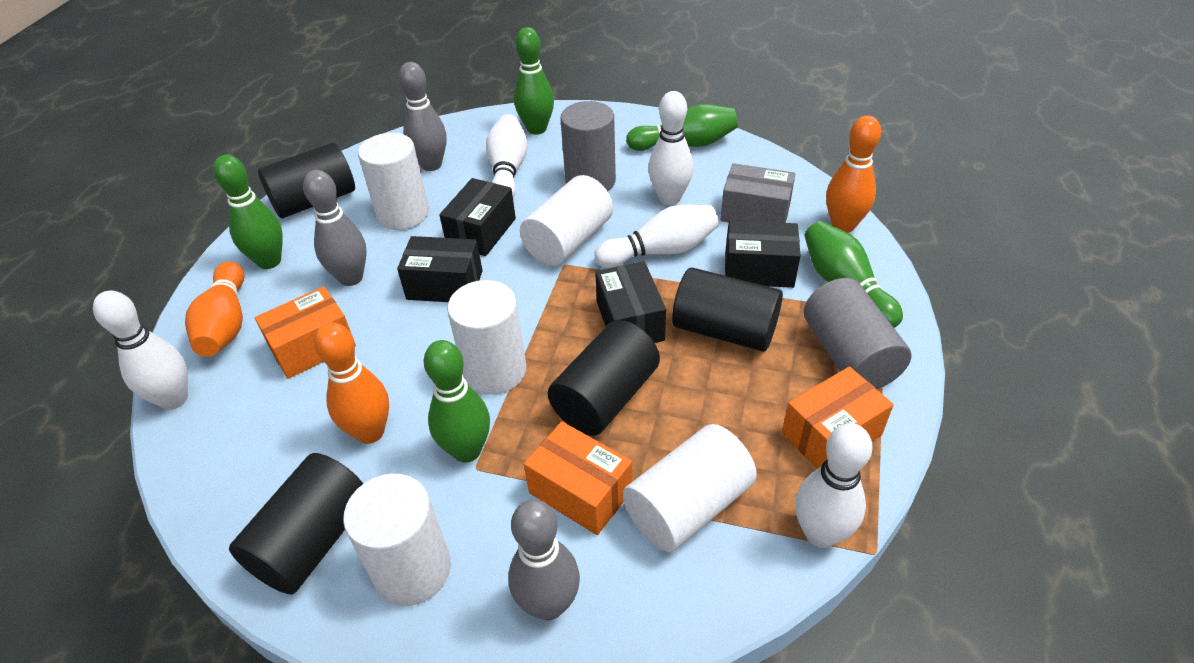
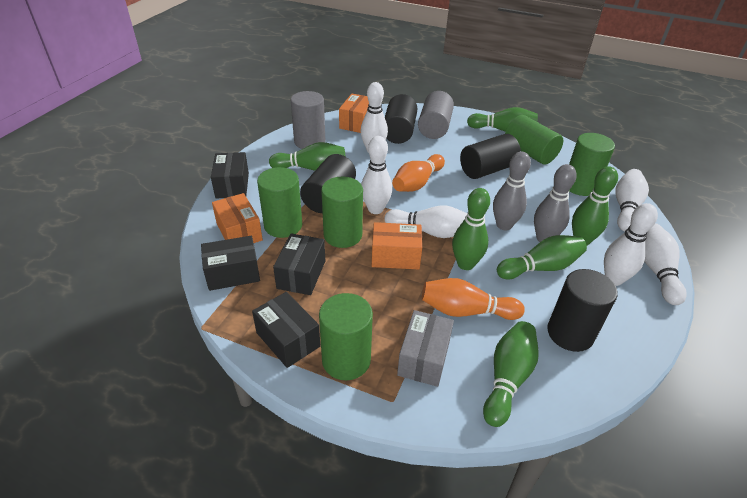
green bowling pin: 5 -> 6
green cylinder: 0 -> 5
grey bowling pin: 3 -> 2
orange bowling pin: 3 -> 2
white bowling pin: 5 -> 6
white cylinder: 5 -> 0

